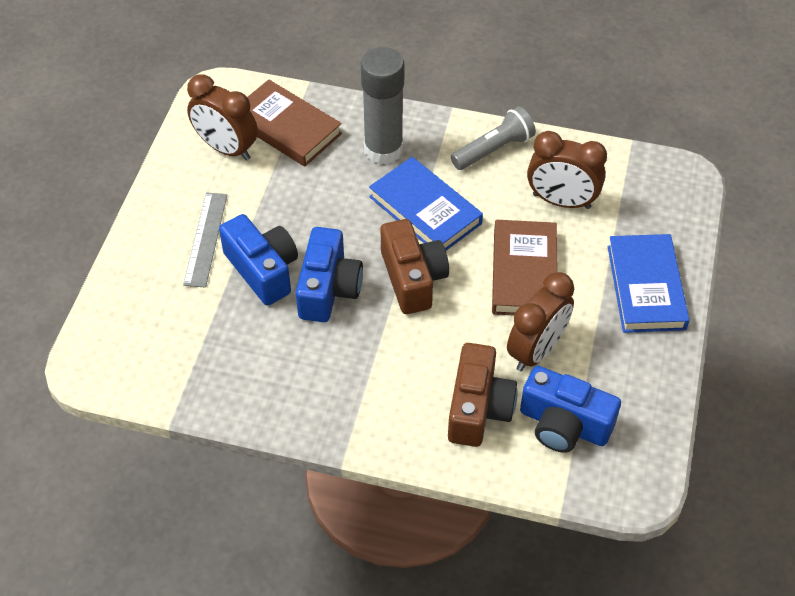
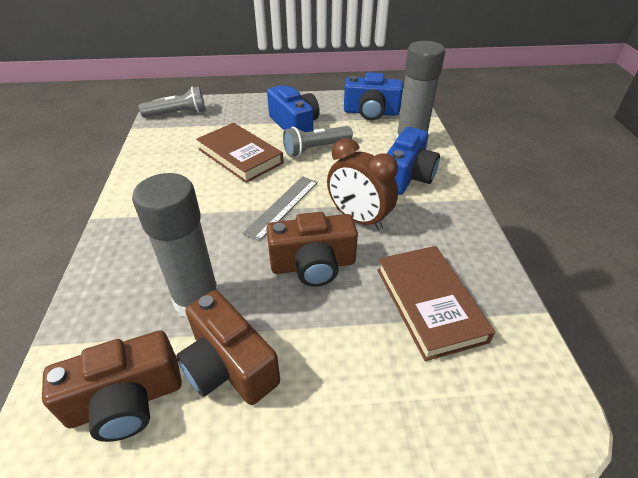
blue book: 2 -> 0
brown camera: 2 -> 3
brown clock: 3 -> 1
grey flashlight: 1 -> 2
grey glue stick: 1 -> 2

